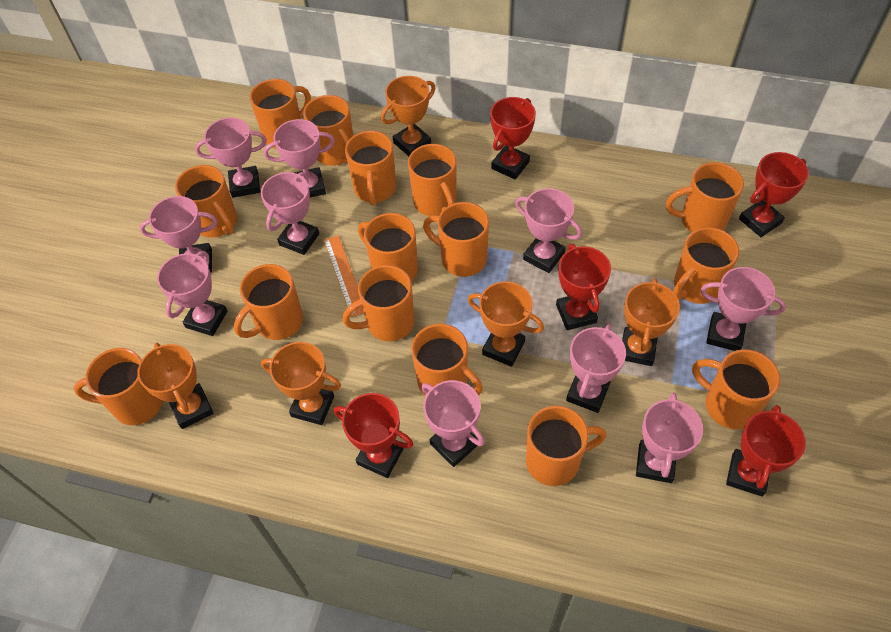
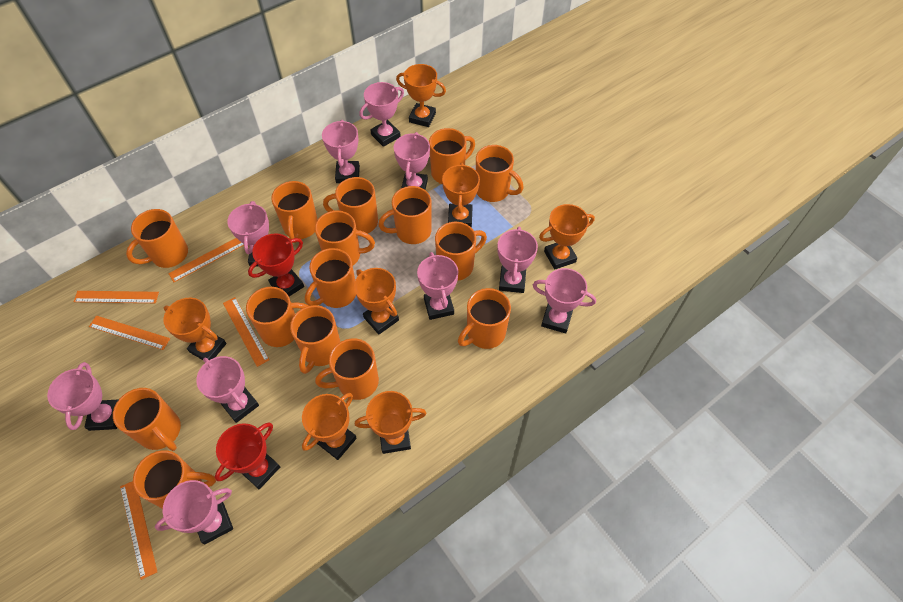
orange ruler: 1 -> 5
orange trophy: 5 -> 7
red trophy: 5 -> 2

